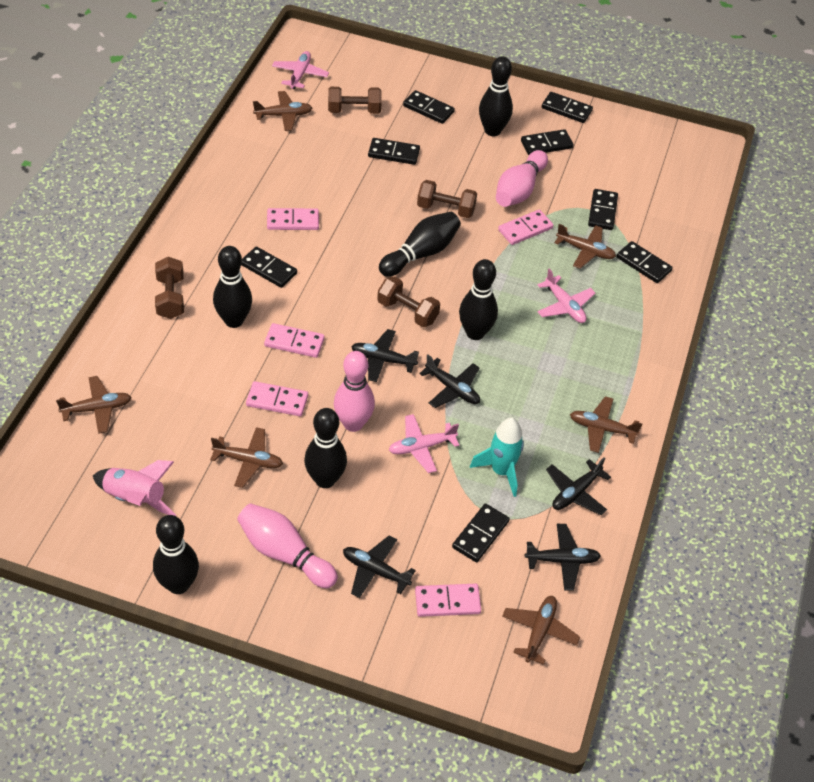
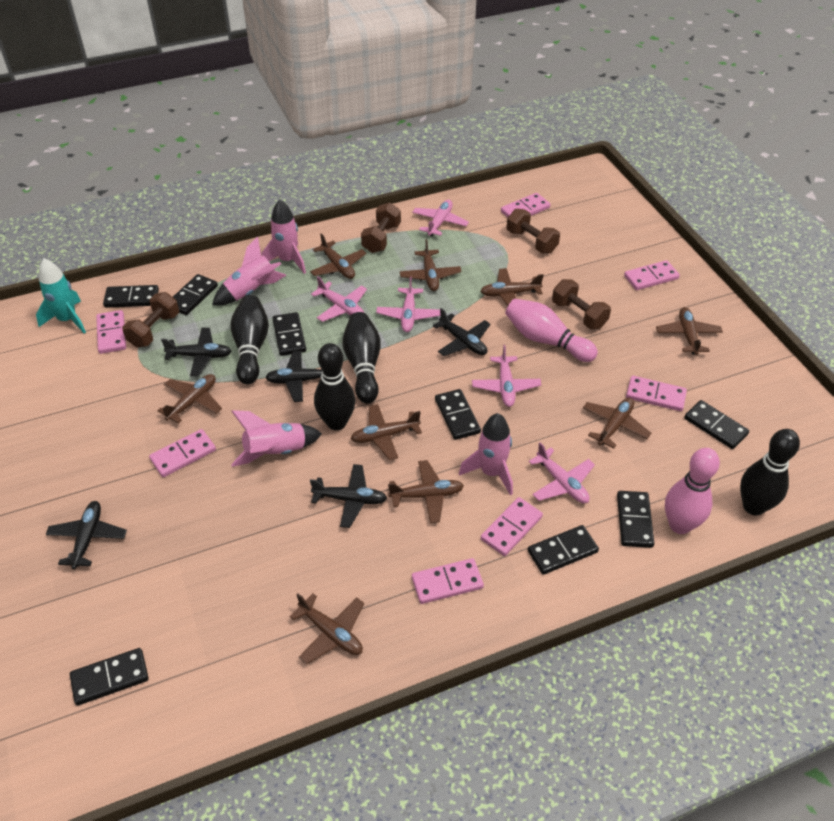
black bowling pin: 6 -> 4
brown plane: 6 -> 9
pink bowling pin: 3 -> 2
pink domino: 5 -> 7
pink plane: 3 -> 5
pink rocket: 1 -> 4

